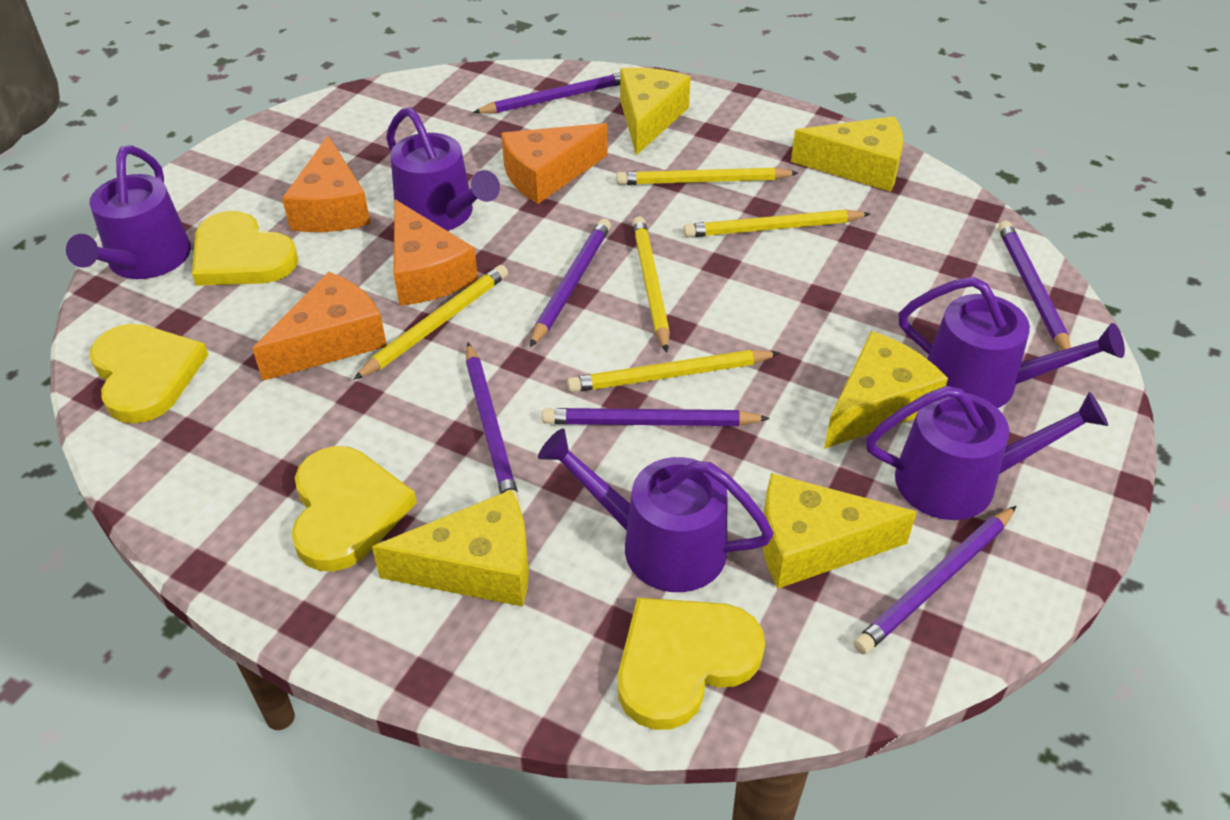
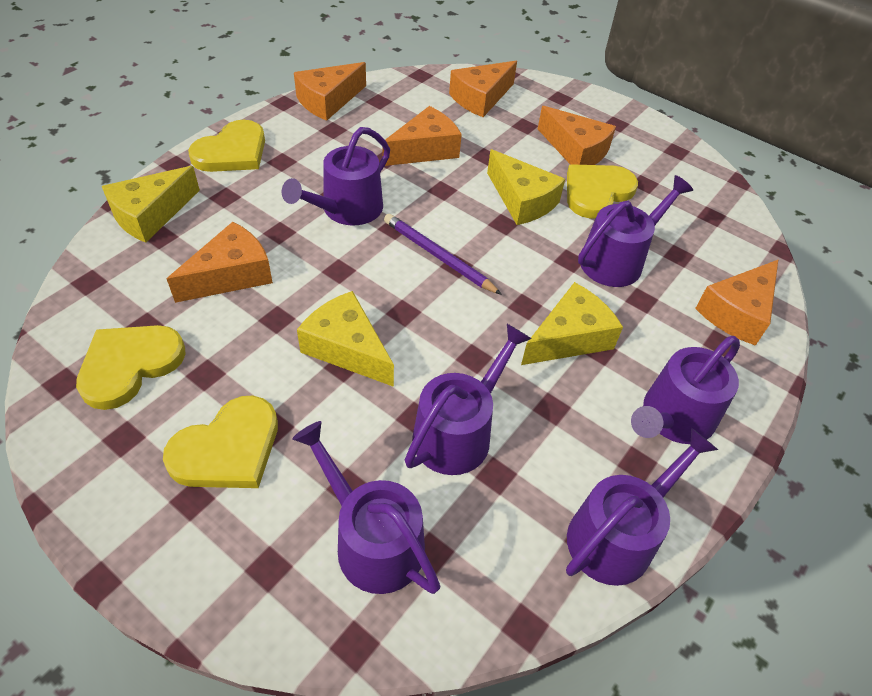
orange cheese: 4 -> 6
purple pencil: 6 -> 1
purple watering can: 5 -> 6
yellow cheese: 5 -> 4
yellow pencil: 5 -> 0

